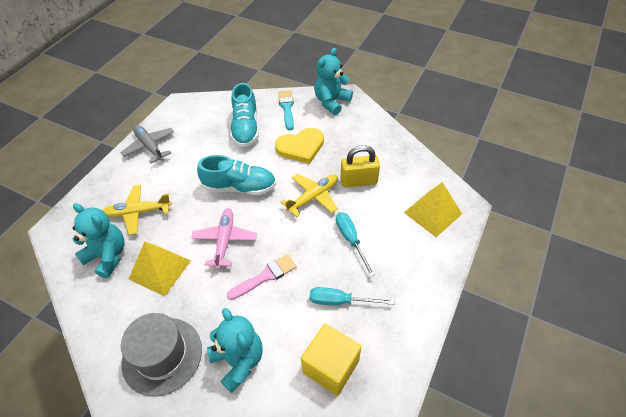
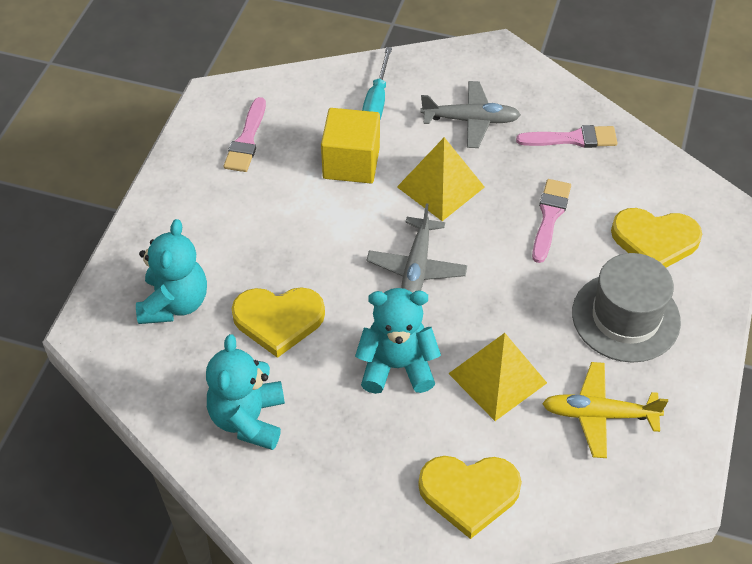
grey plane: 1 -> 2
pink brush: 1 -> 3
pink plane: 1 -> 0
turquoise brush: 1 -> 0
turquoise screwdriver: 2 -> 1
turquoise shoe: 2 -> 0
yellow heart: 1 -> 3
yellow padlock: 1 -> 0
yellow plane: 2 -> 1

